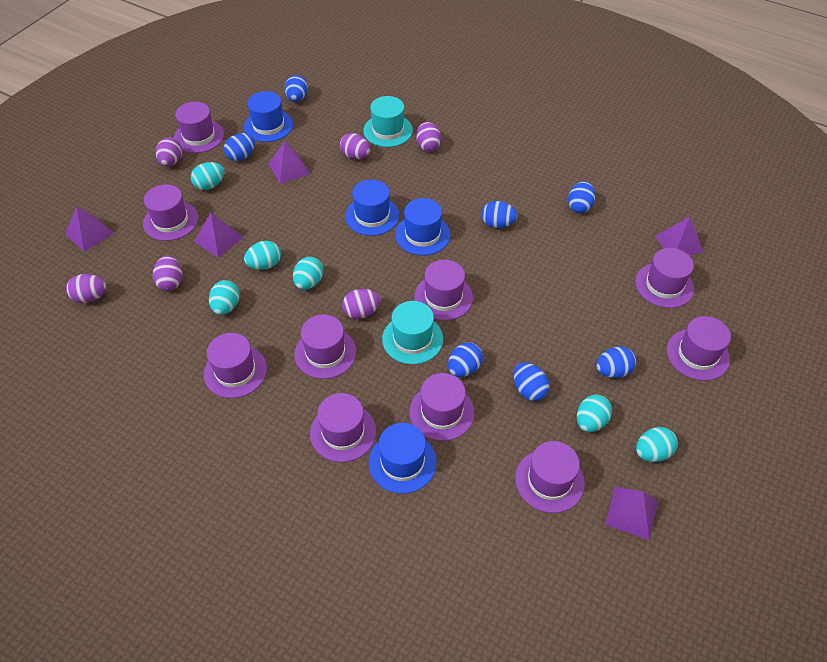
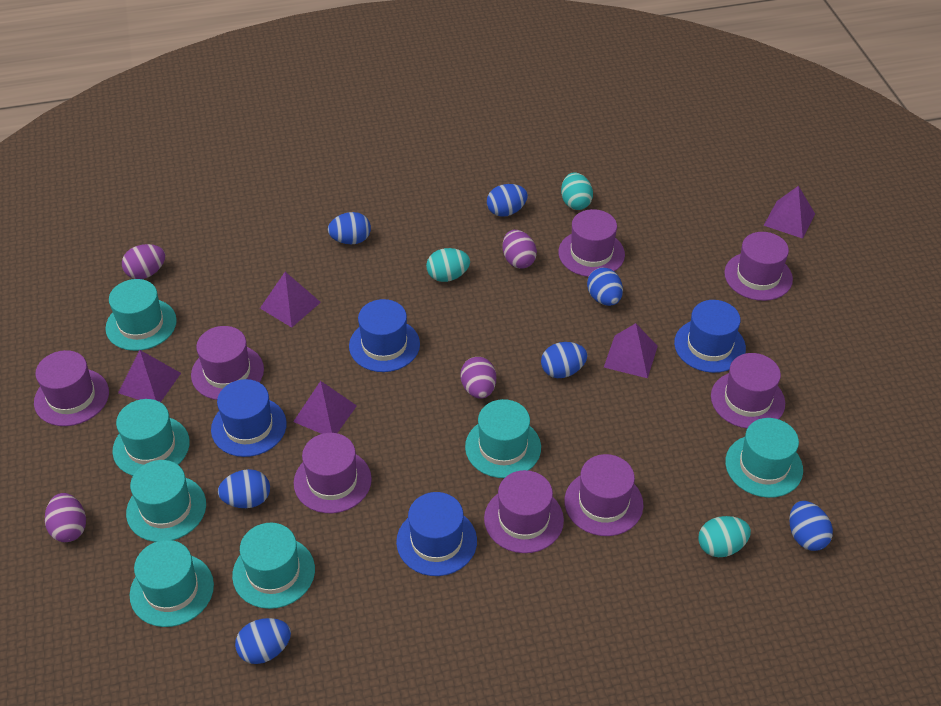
purple egg: 6 -> 4
purple hat: 10 -> 8
turquoise egg: 6 -> 3
turquoise hat: 2 -> 7

